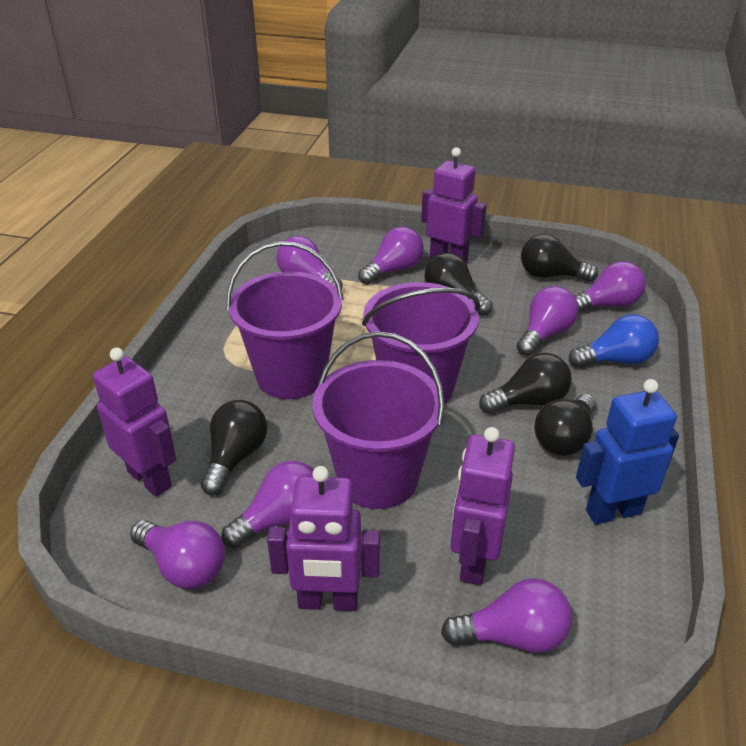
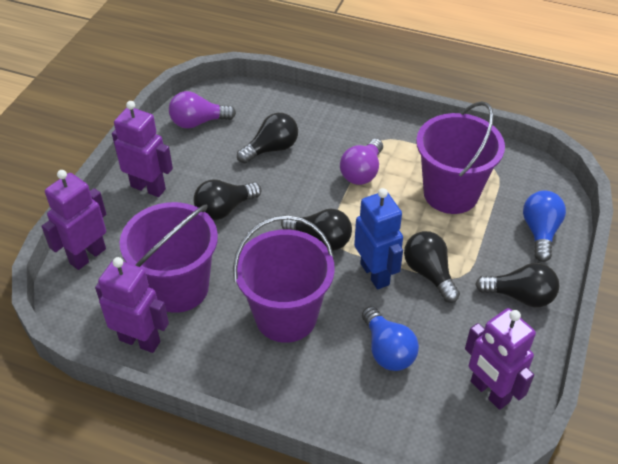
blue light bulb: 1 -> 2
purple light bulb: 7 -> 2

